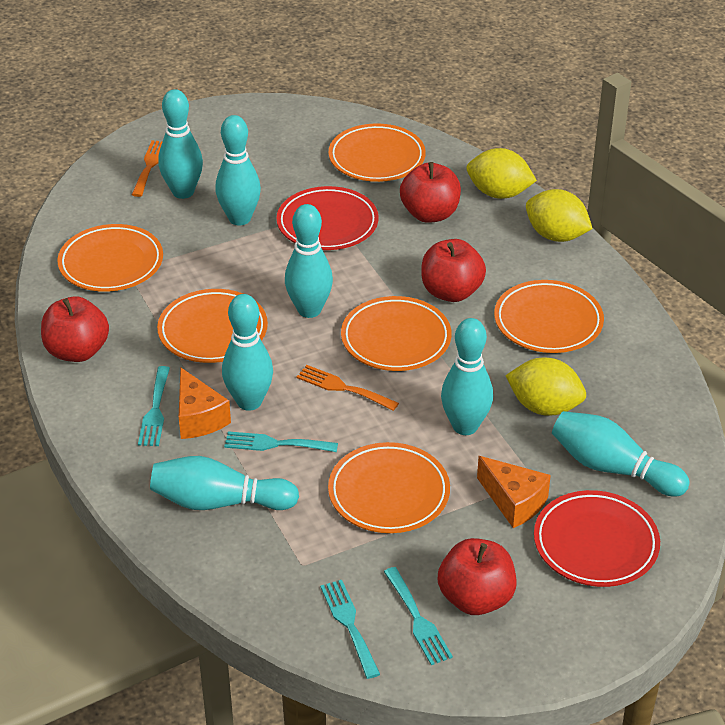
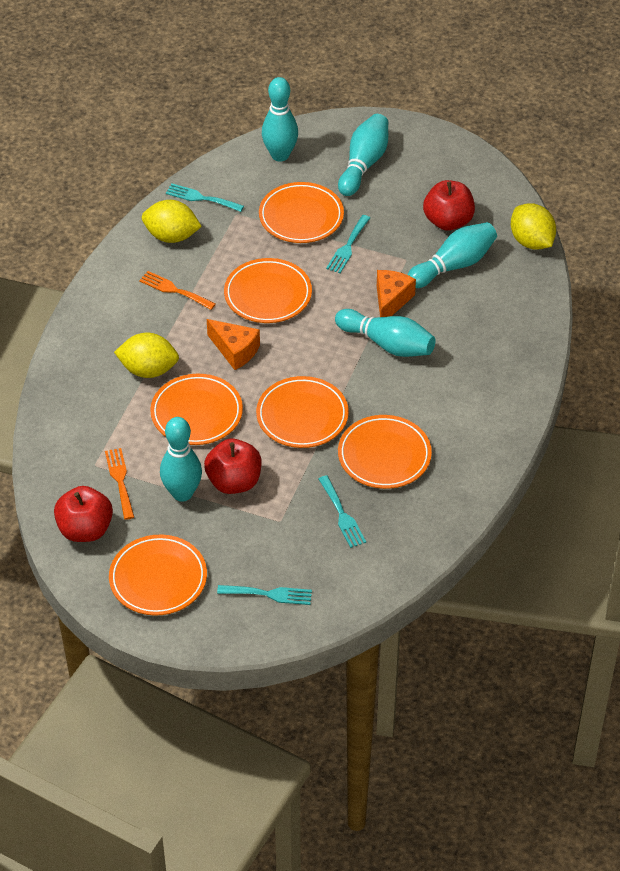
red apple: 4 -> 3
red plate: 2 -> 0
turquoise bowling pin: 7 -> 5

